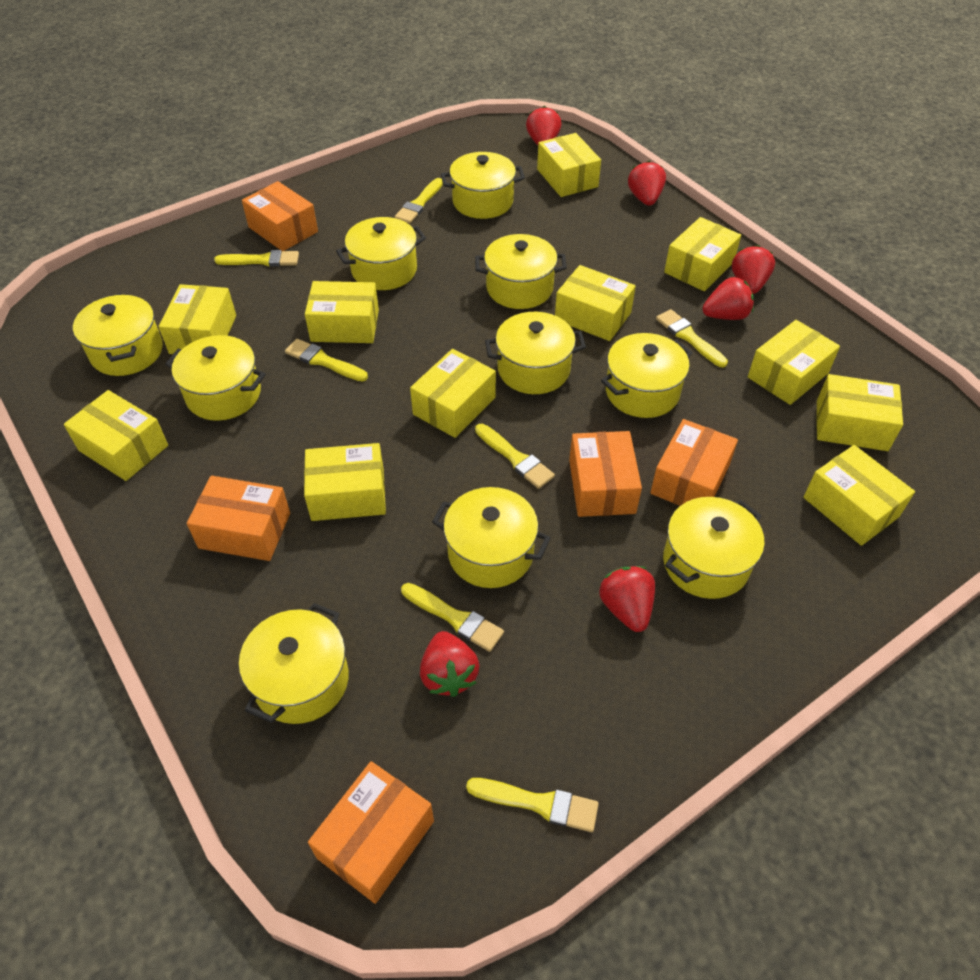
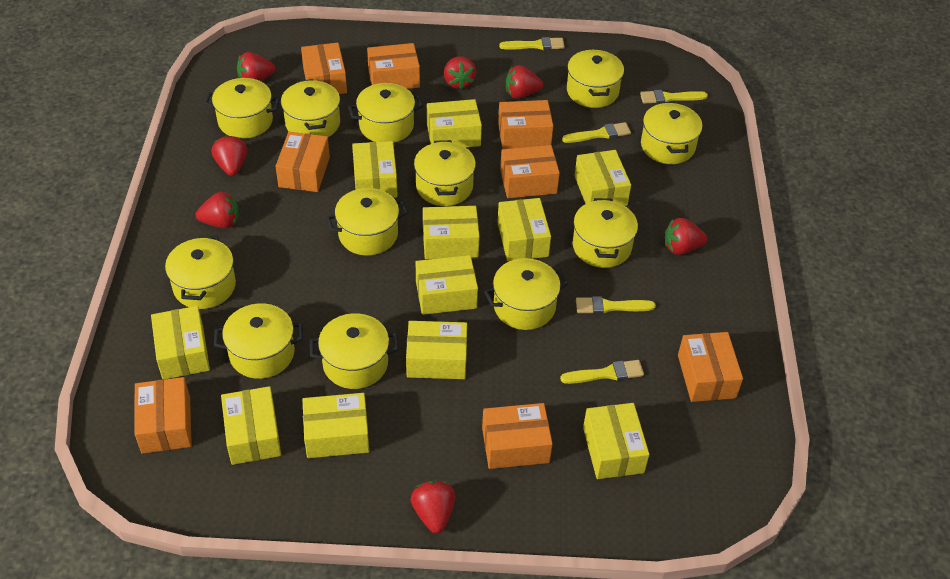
orange box: 5 -> 8
red strawberry: 6 -> 7
yellow brush: 7 -> 5
yellow pot: 10 -> 12

